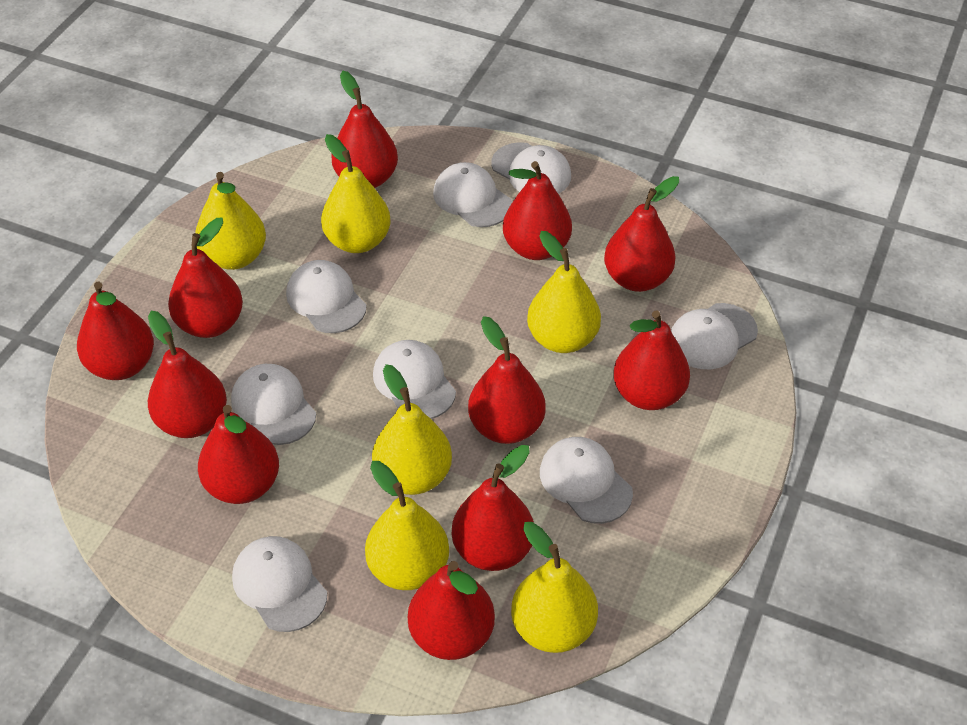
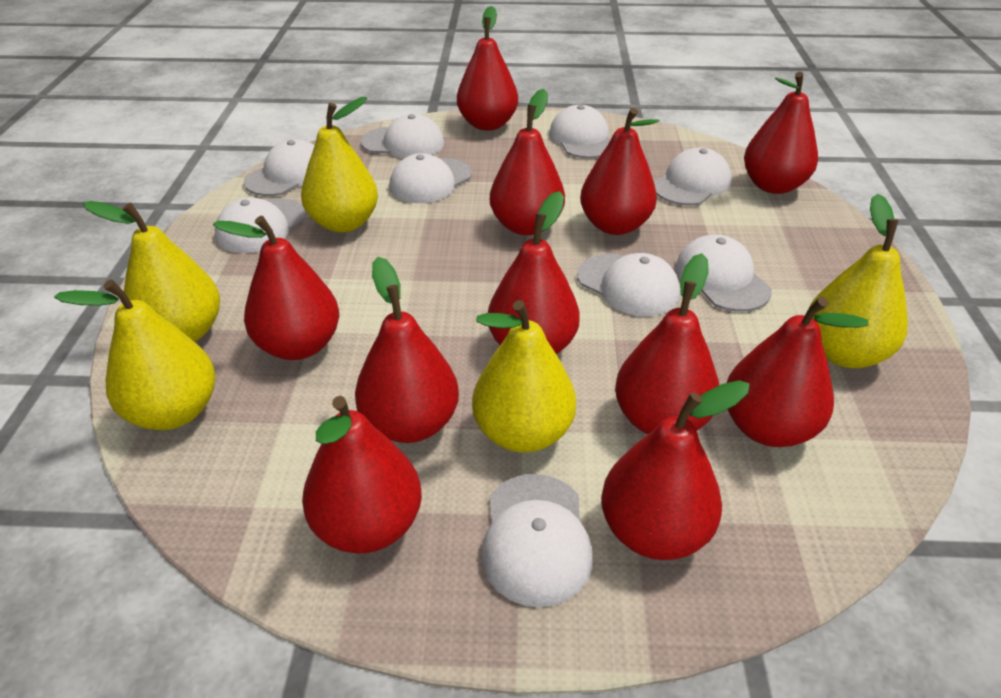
white cap: 8 -> 9
yellow pear: 6 -> 5

